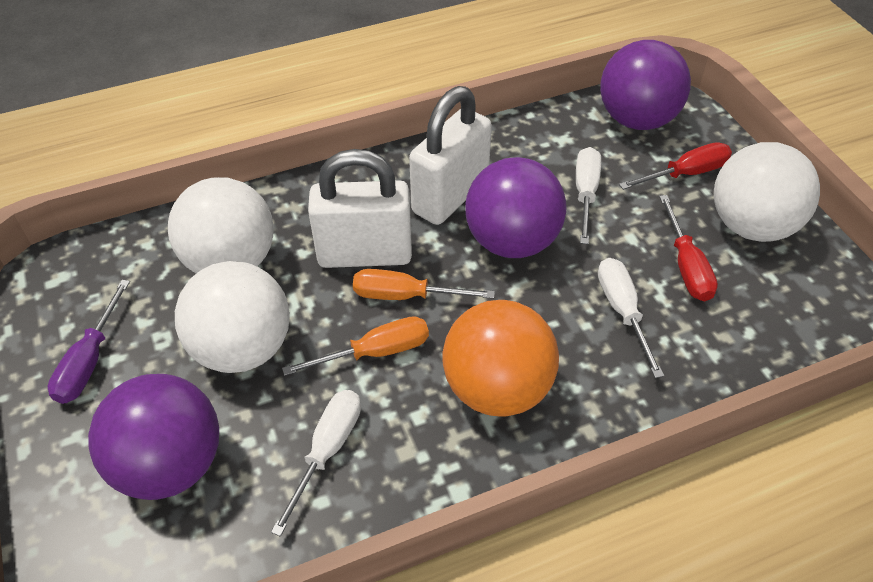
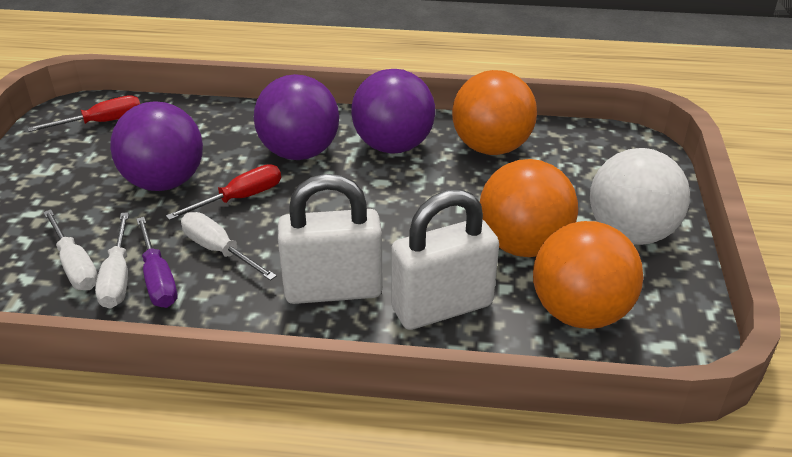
orange ball: 1 -> 3
orange screwdriver: 2 -> 0
white ball: 3 -> 1

